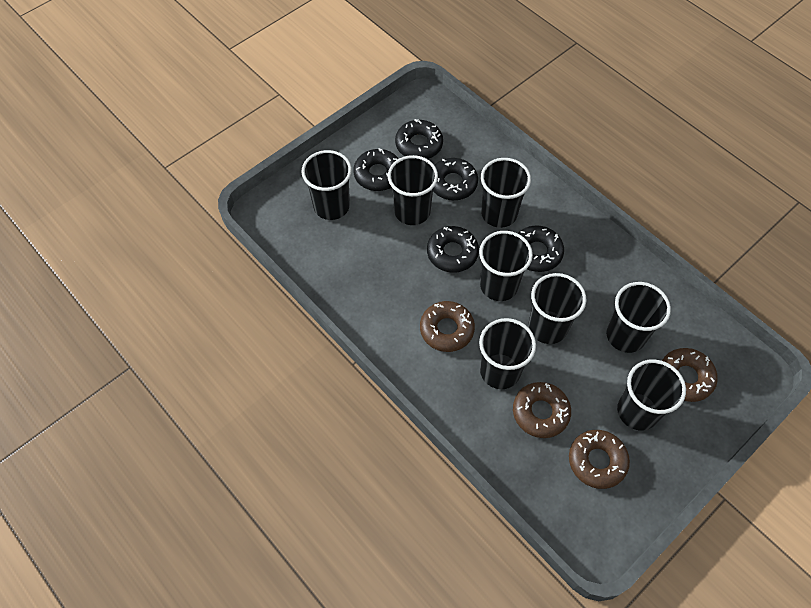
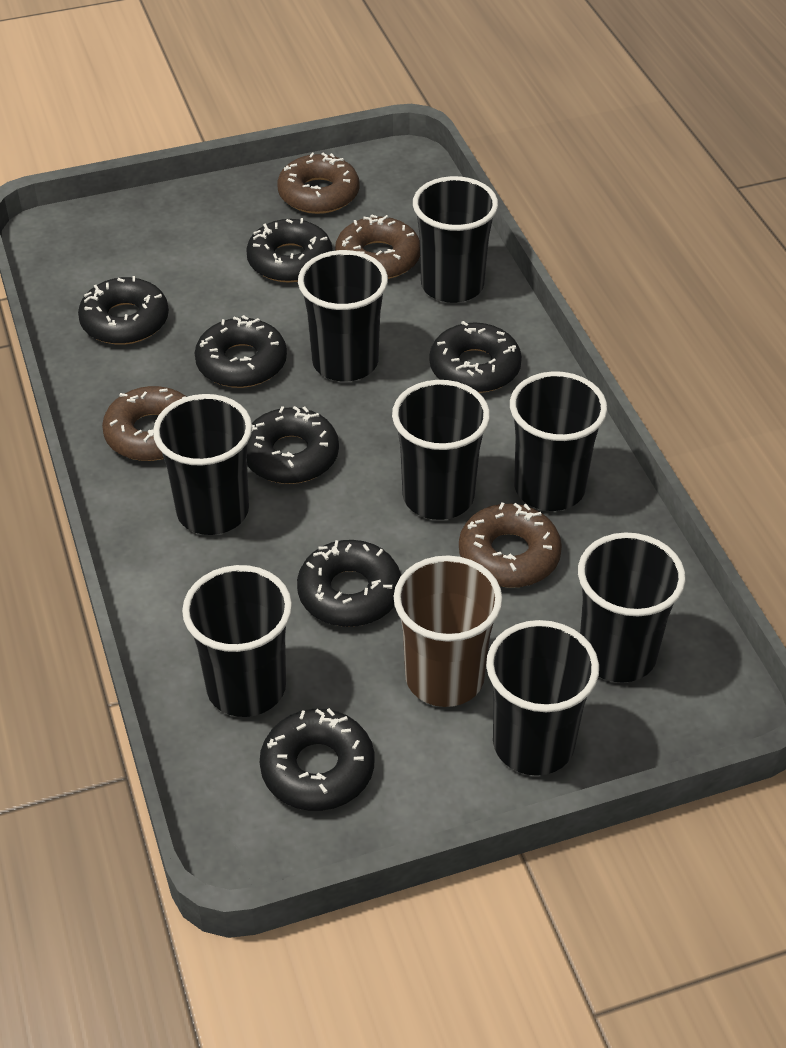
black donut: 5 -> 7
brown cup: 0 -> 1

